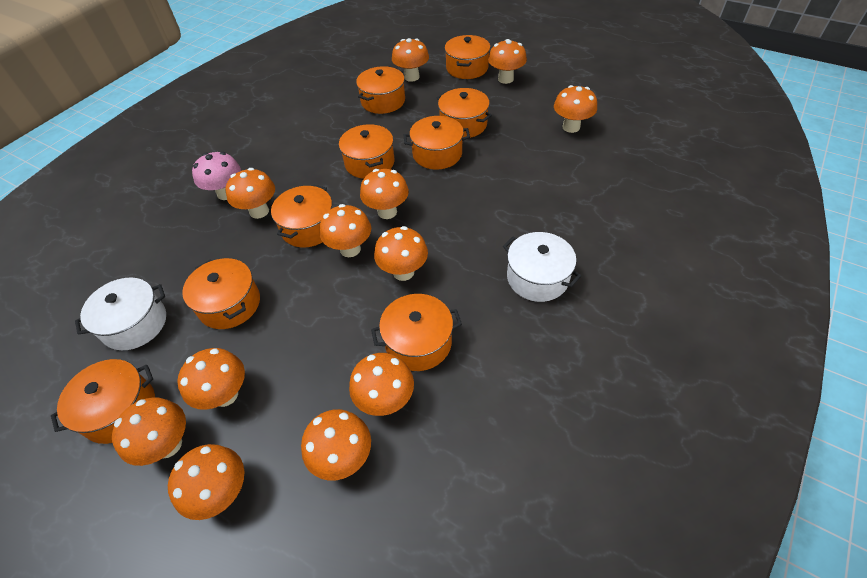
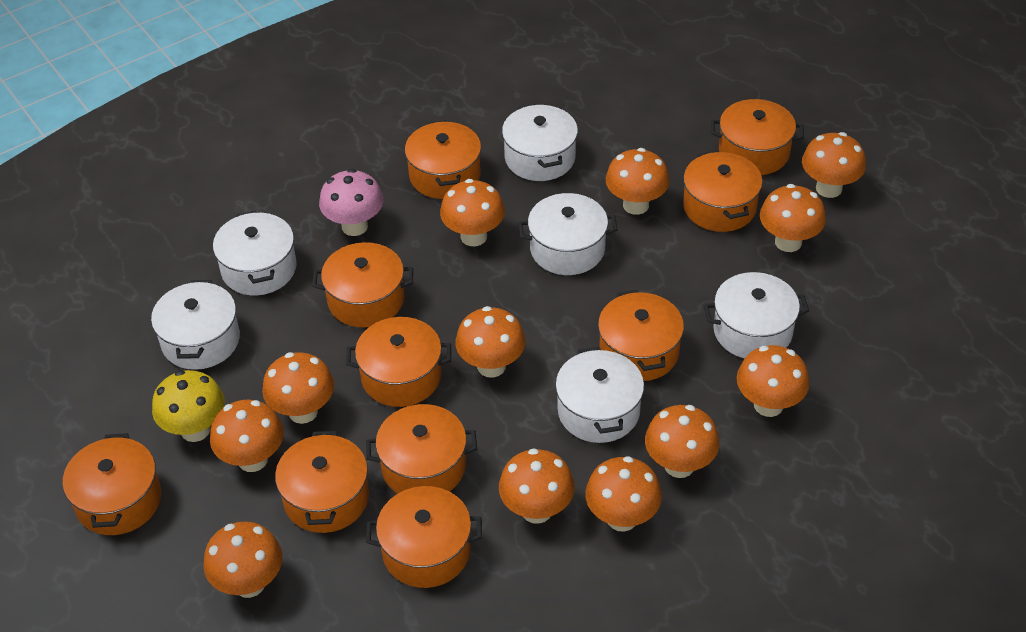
orange pot: 9 -> 10
white pot: 2 -> 6
yellow mushroom: 0 -> 1

